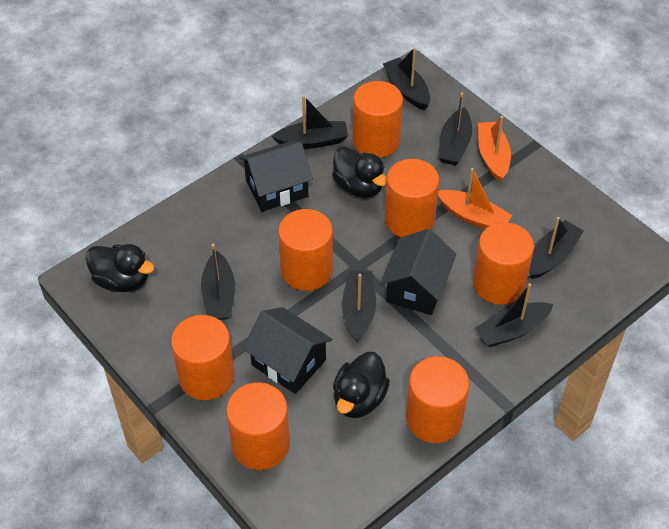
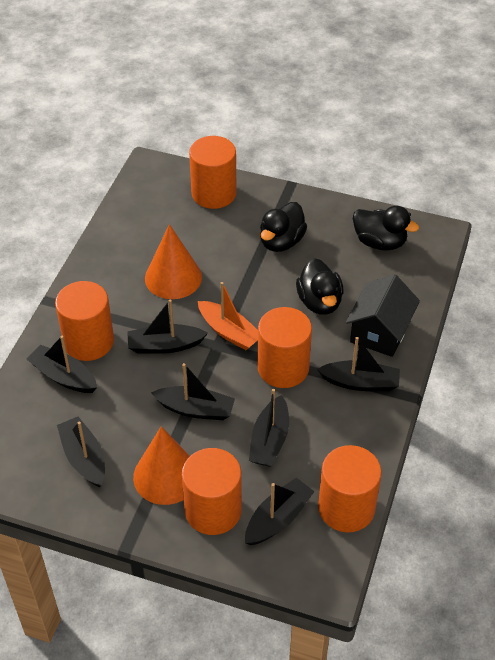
black house: 3 -> 1
orange boat: 2 -> 1
orange cone: 0 -> 2
orange cylinder: 7 -> 5

